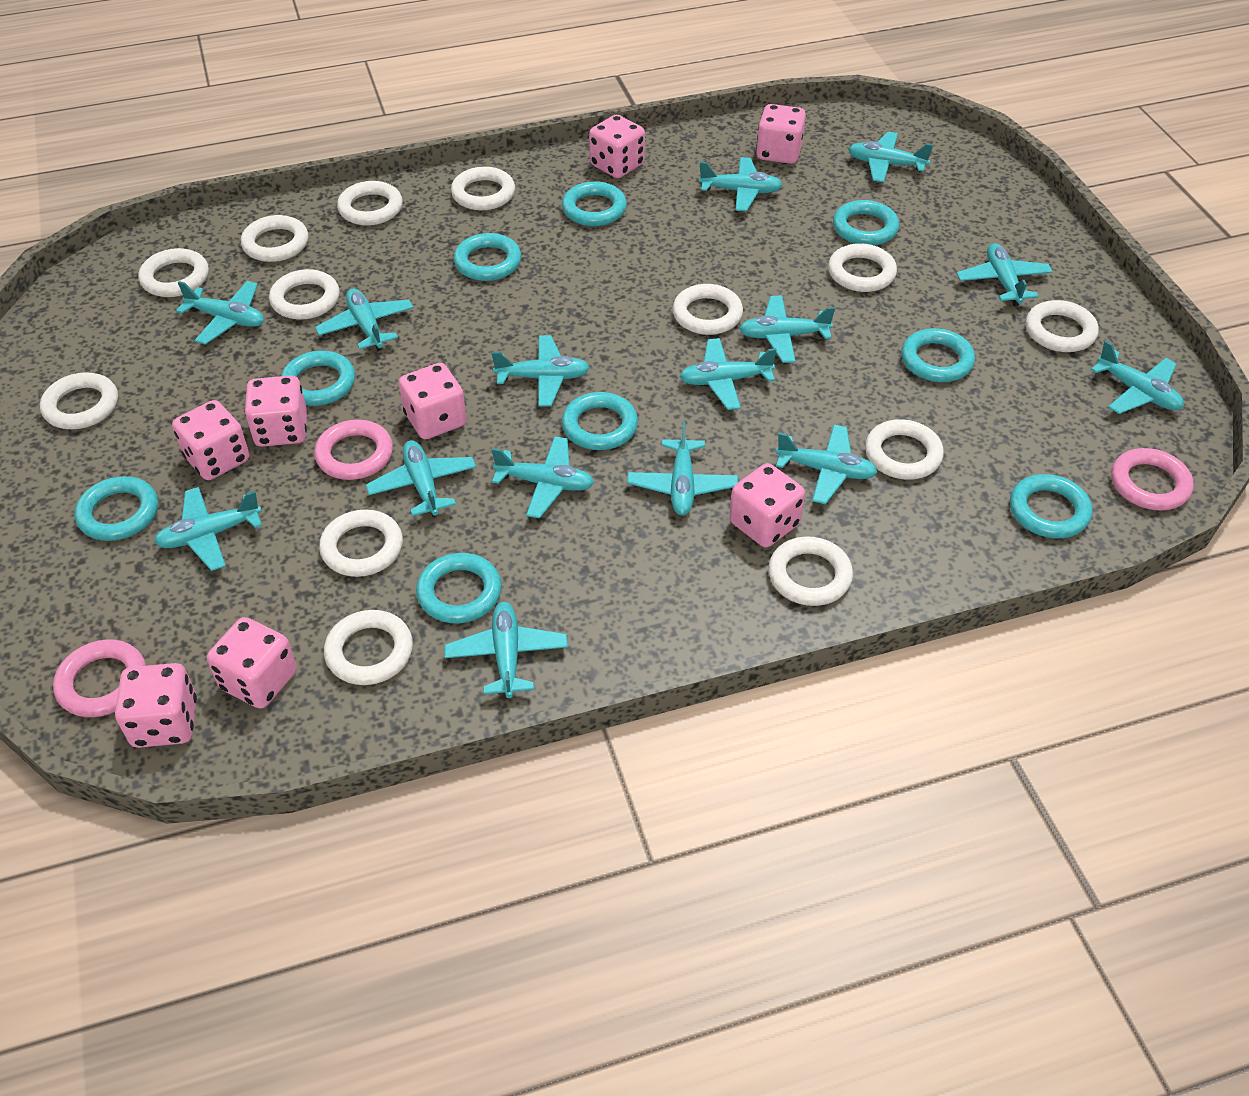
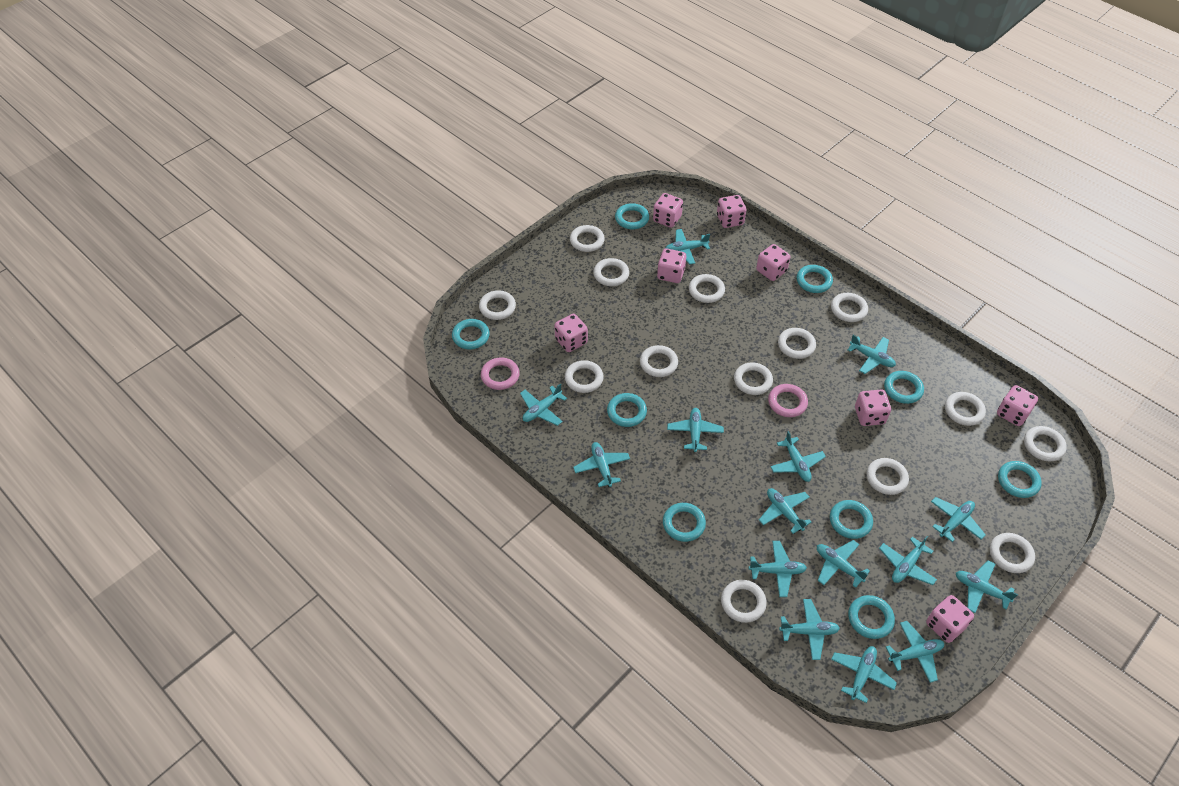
pink ring: 3 -> 2
white ring: 13 -> 14

